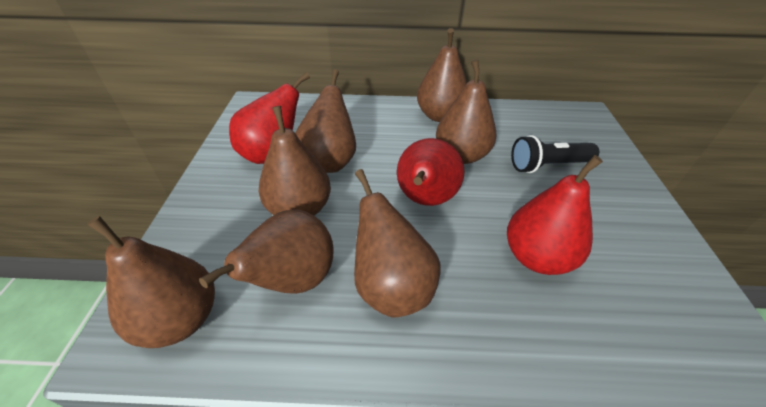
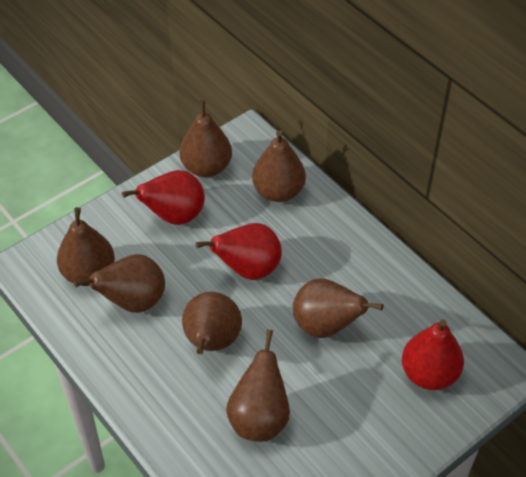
black flashlight: 1 -> 0

